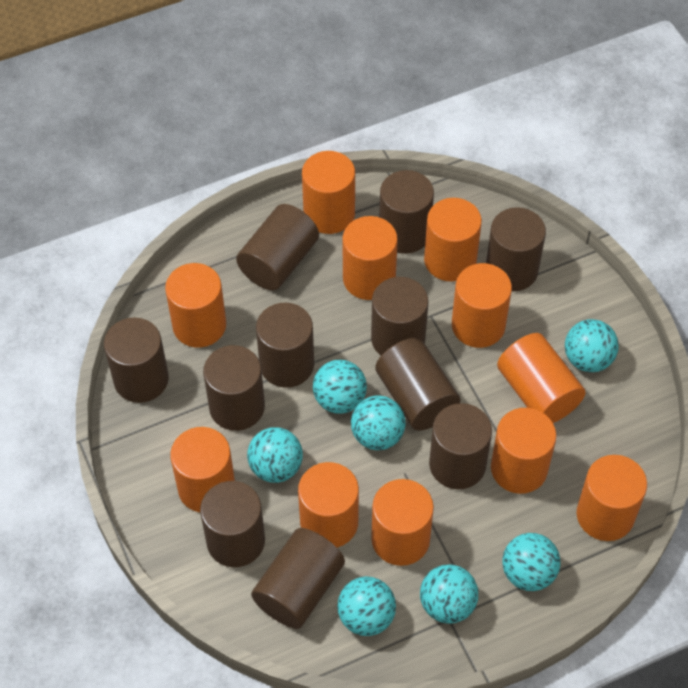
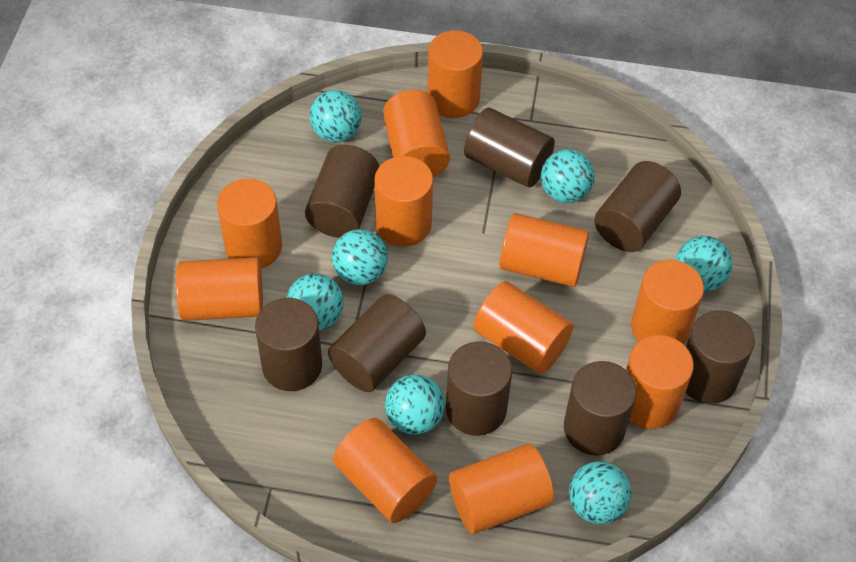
brown cylinder: 11 -> 8

